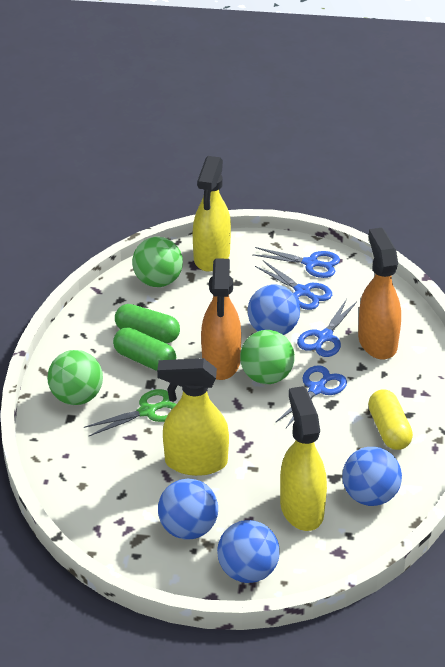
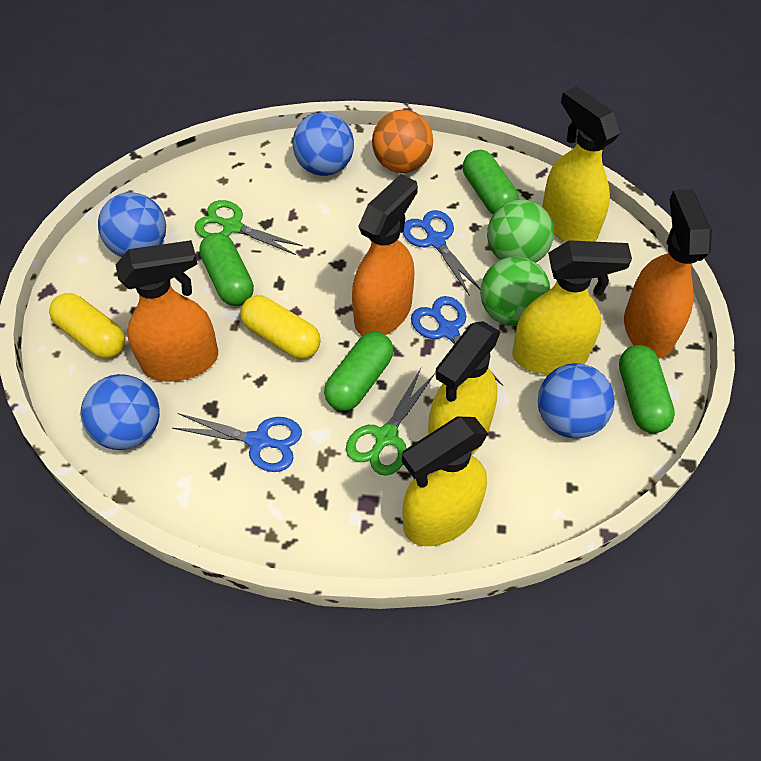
blue scissors: 4 -> 3
green ball: 3 -> 2
green capsule: 2 -> 4
green scissors: 1 -> 2
orange ball: 0 -> 1
orange spray bottle: 2 -> 3
yellow capsule: 1 -> 2
yellow spray bottle: 3 -> 4

